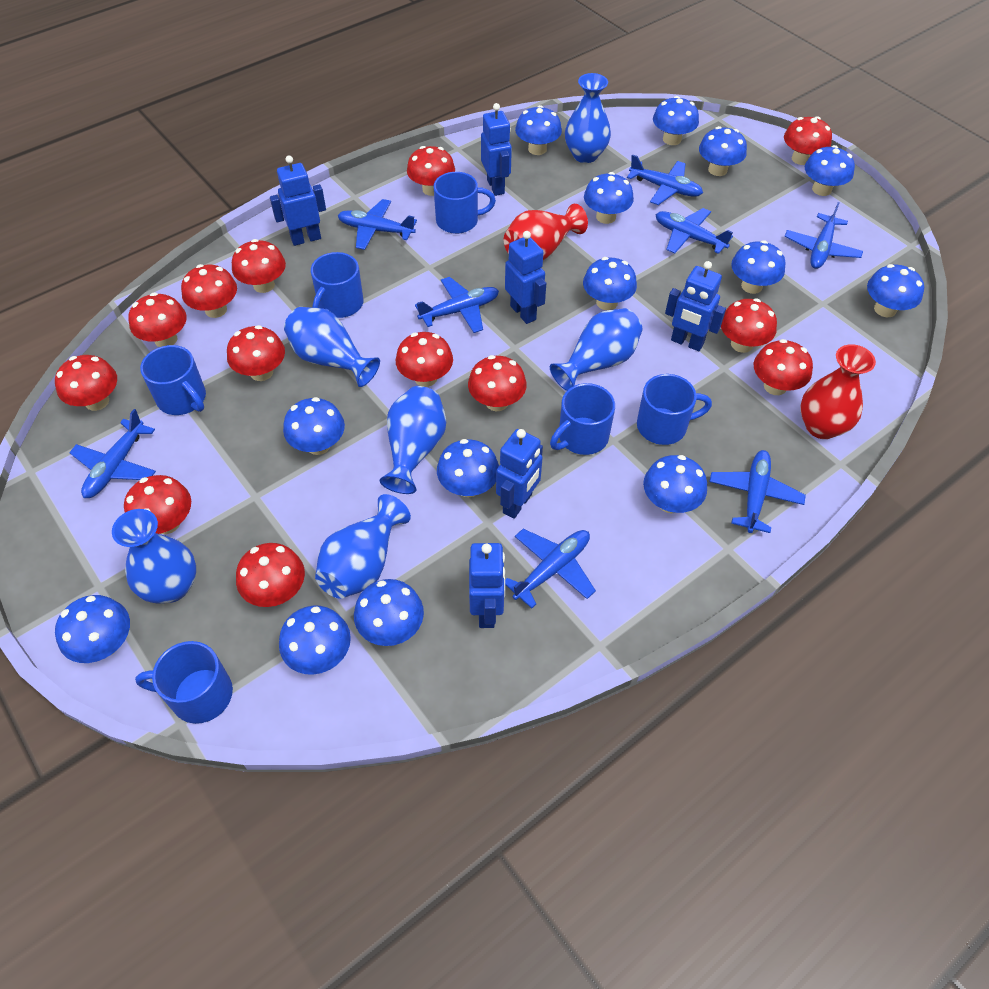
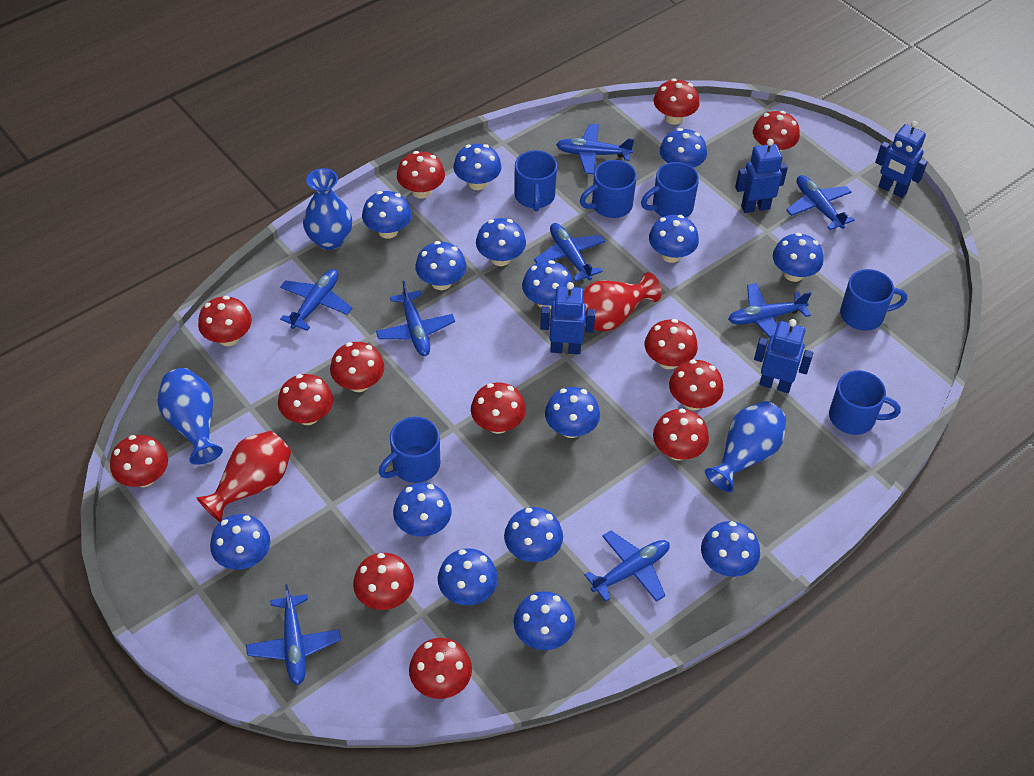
blue mushroom: 14 -> 15
blue robot: 6 -> 4
blue vase: 6 -> 3

